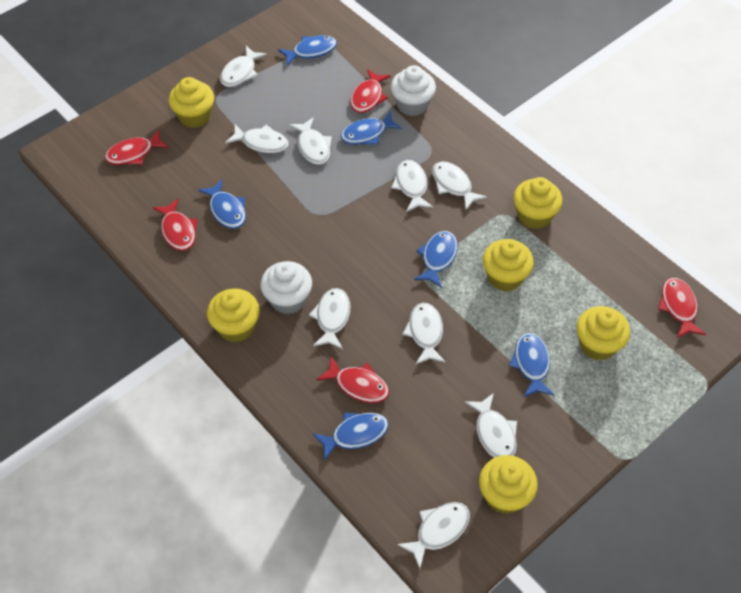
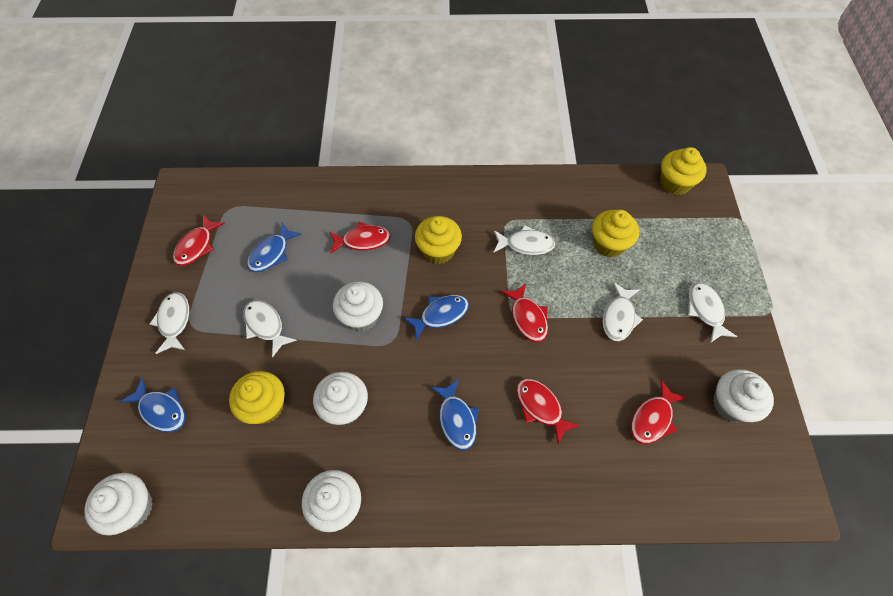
blue fish: 6 -> 4
white cupcake: 2 -> 5
white fish: 9 -> 5
yellow cupcake: 6 -> 4

